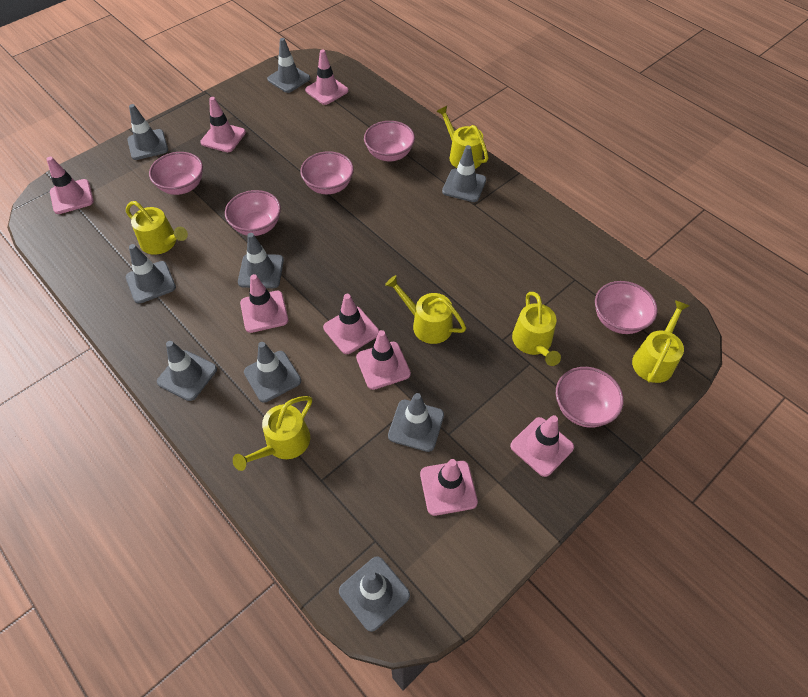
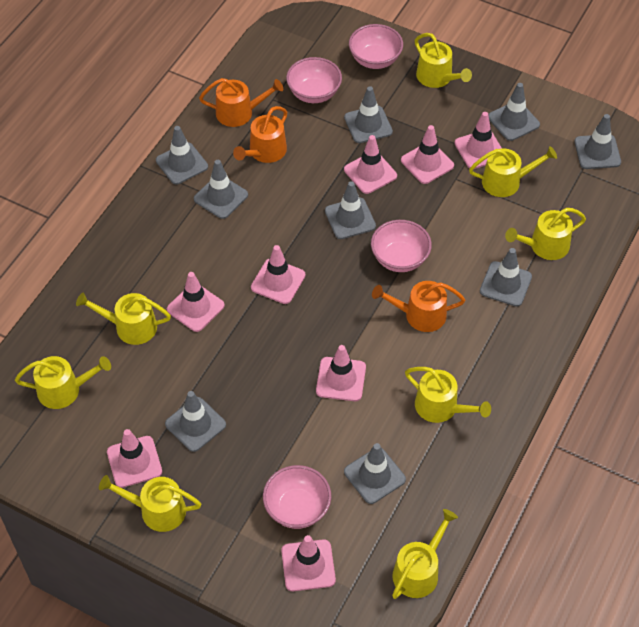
orange watering can: 0 -> 3
pink bowl: 6 -> 4
yellow watering can: 6 -> 8

